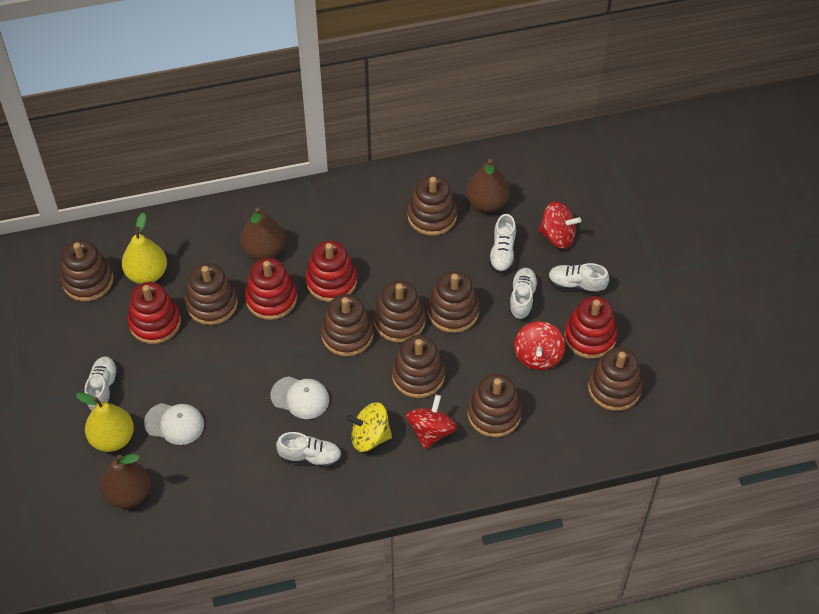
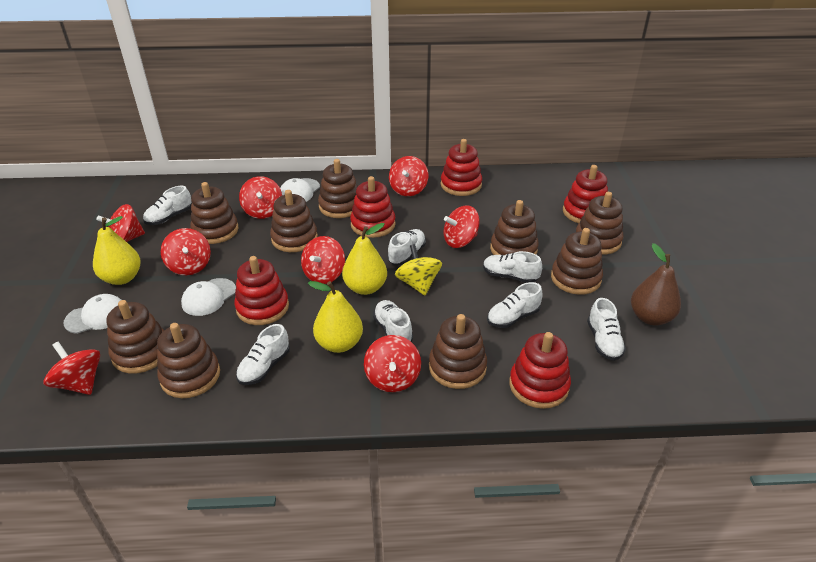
brown pear: 3 -> 1
red spinning top: 3 -> 8
red stacking toy: 4 -> 5
white cap: 2 -> 3
white shoe: 5 -> 7
yellow pear: 2 -> 3

